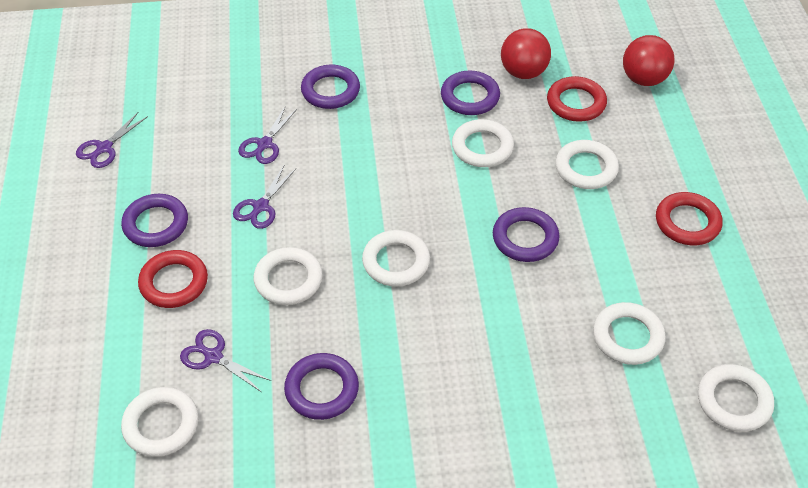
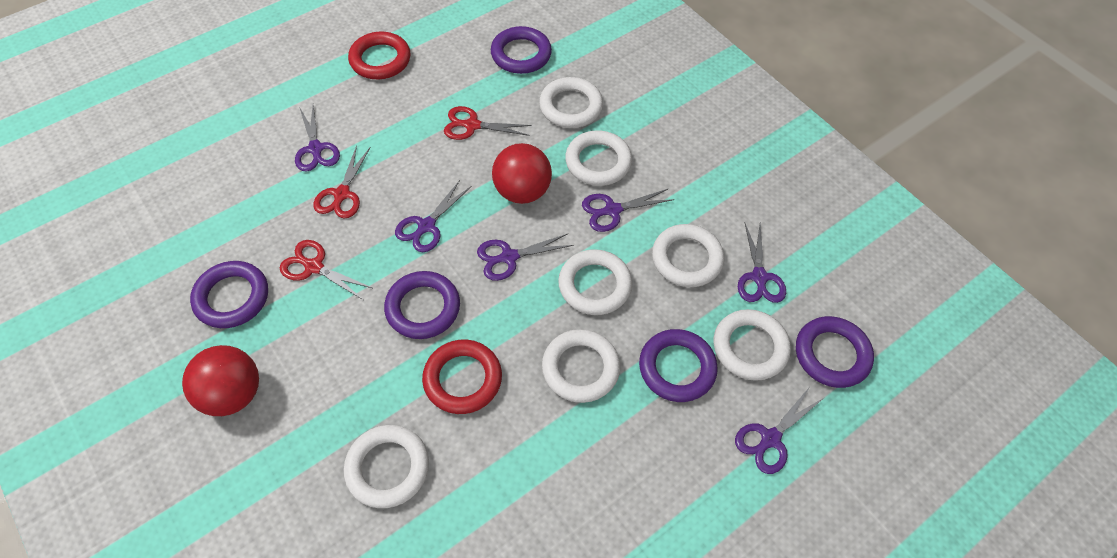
purple scissors: 4 -> 6
red ring: 3 -> 2
red scissors: 0 -> 3

